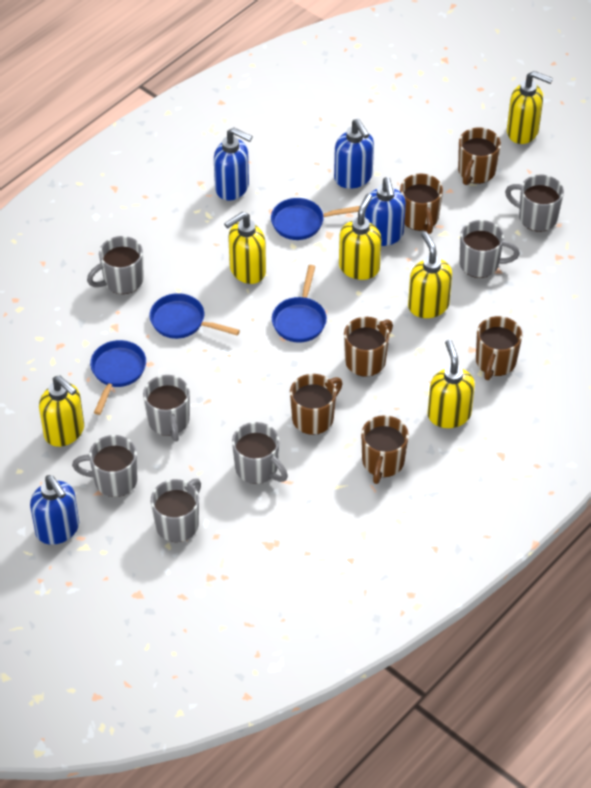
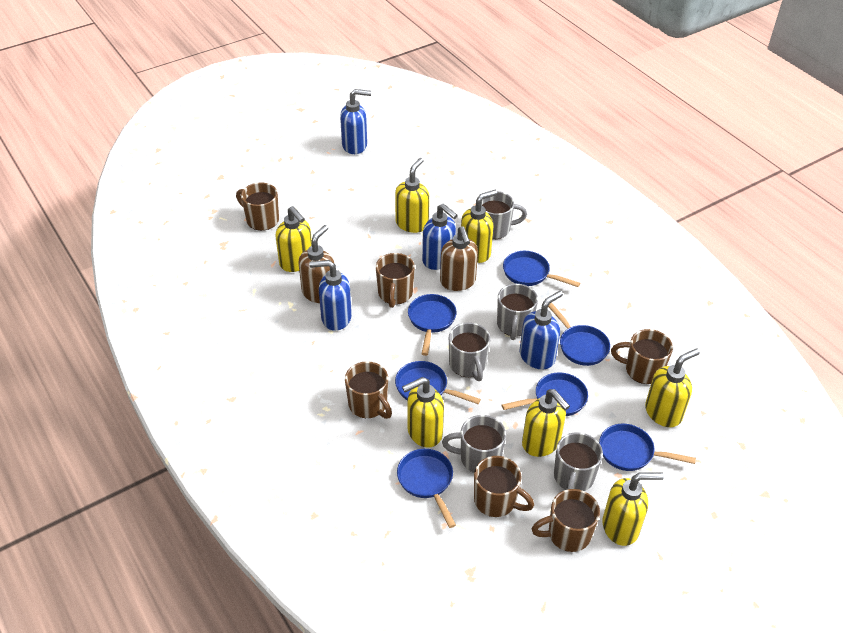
blue pan: 4 -> 7
brown soap dispenser: 0 -> 2
grey mug: 7 -> 5
yellow soap dispenser: 6 -> 7

